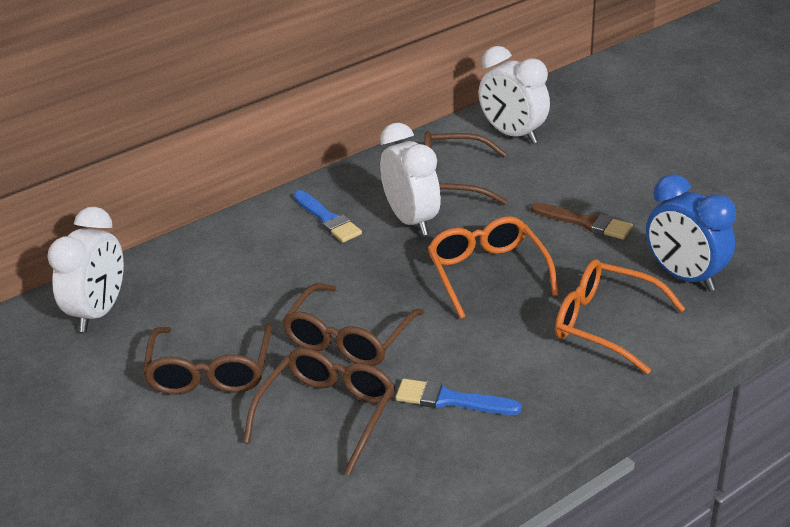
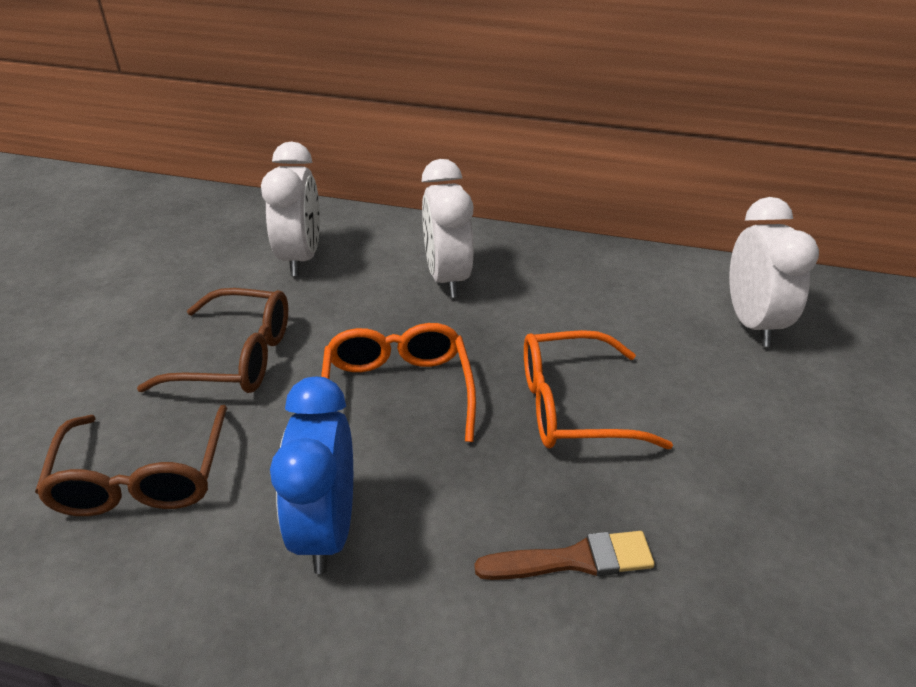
blue brush: 2 -> 0
brown glasses: 4 -> 2

